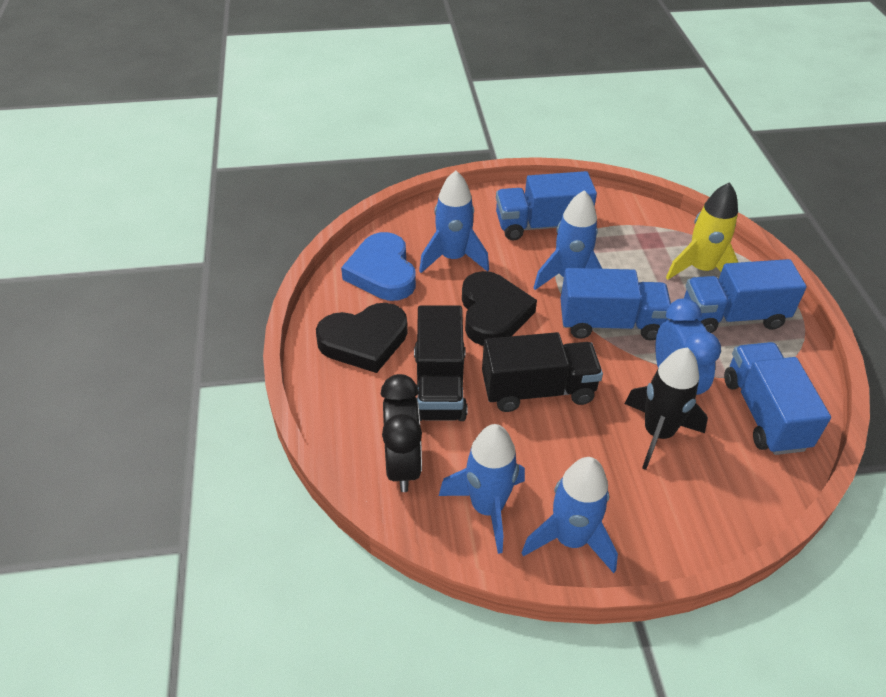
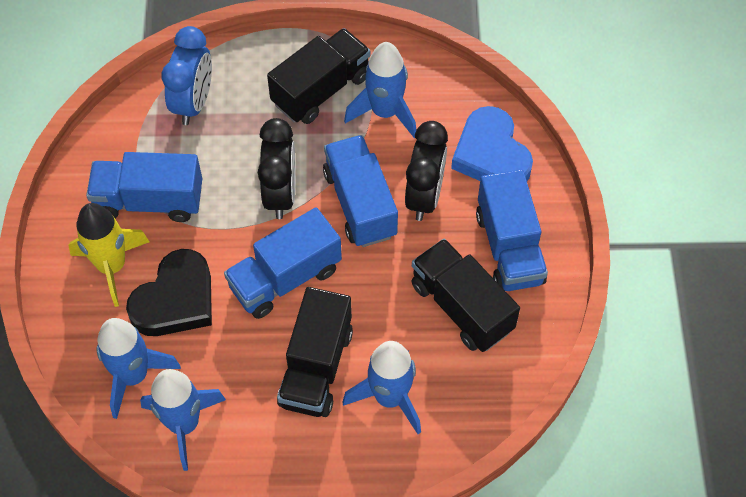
black clock: 1 -> 2
black heart: 2 -> 1
black rocket: 1 -> 0
black truck: 2 -> 3

